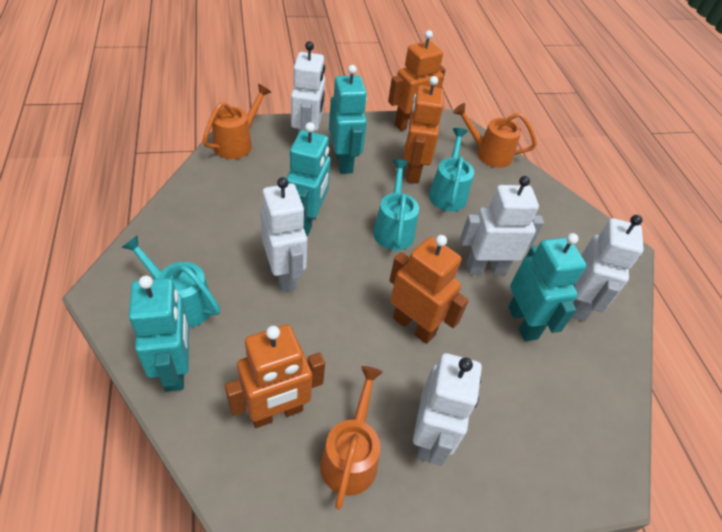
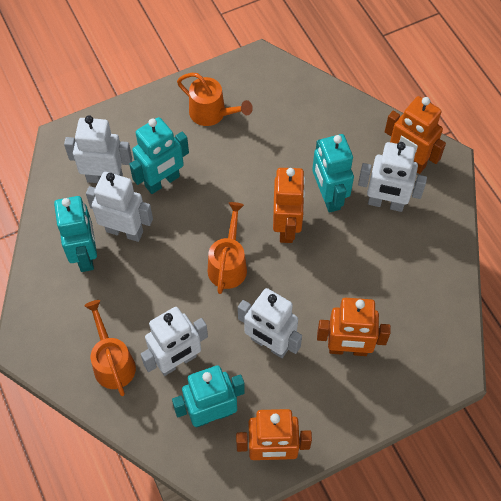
turquoise watering can: 3 -> 0

